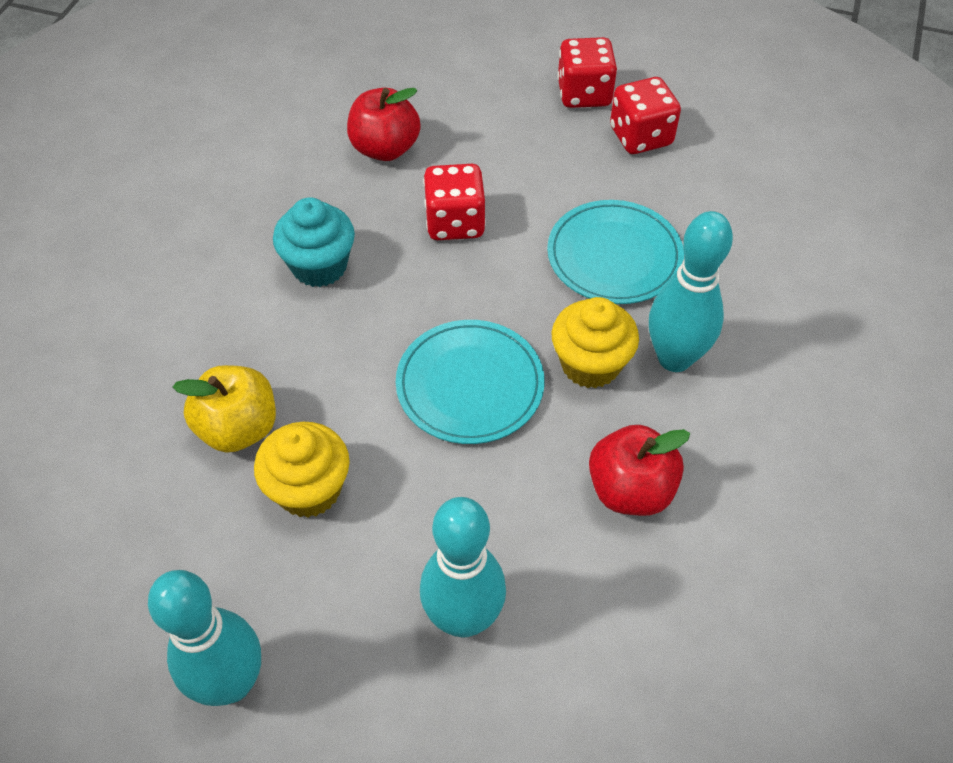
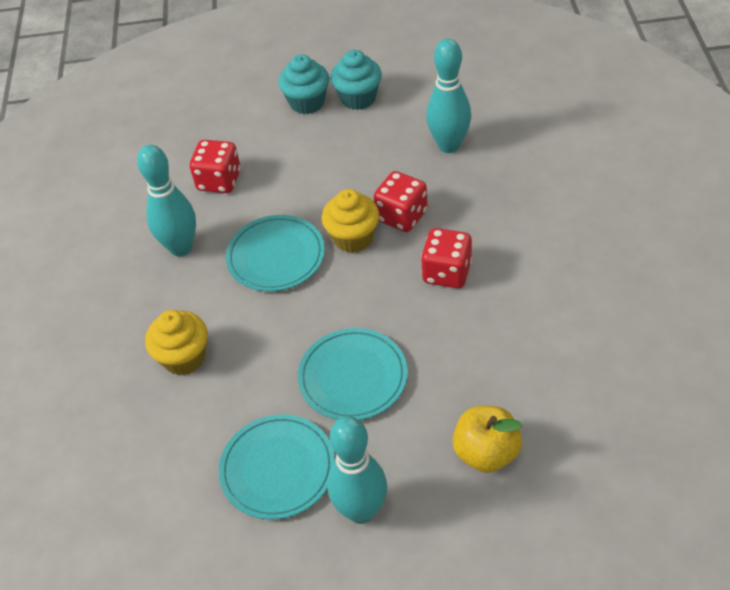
red apple: 2 -> 0
turquoise cupcake: 1 -> 2
turquoise plate: 2 -> 3

